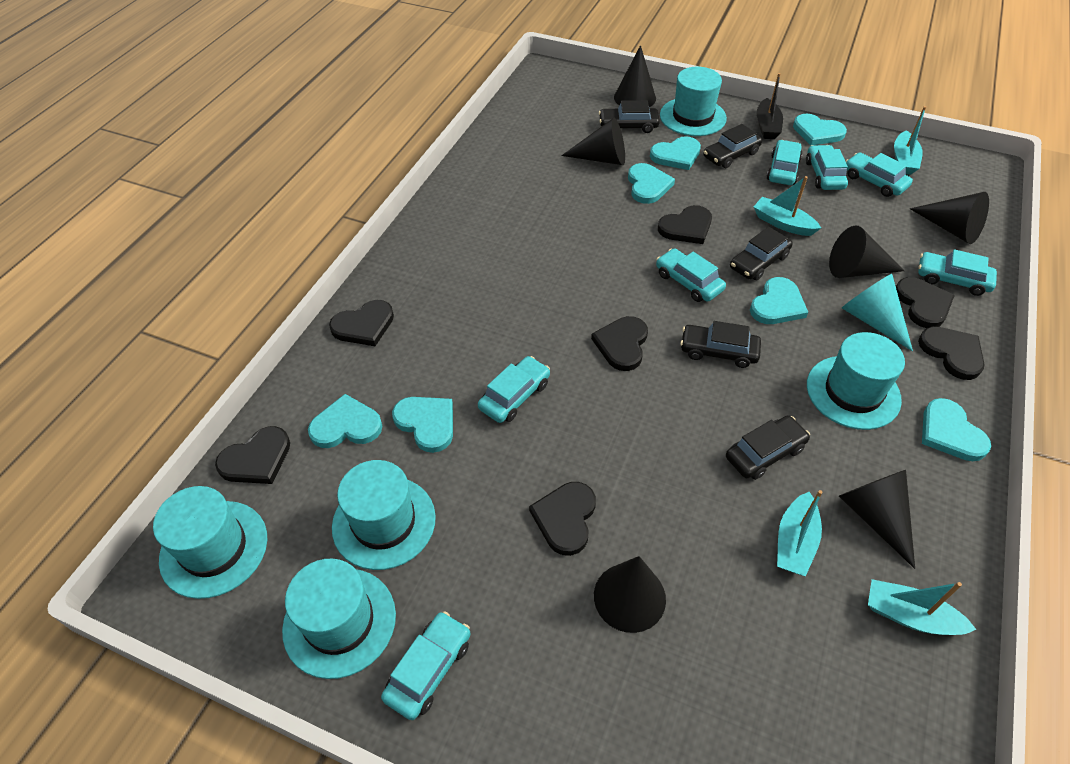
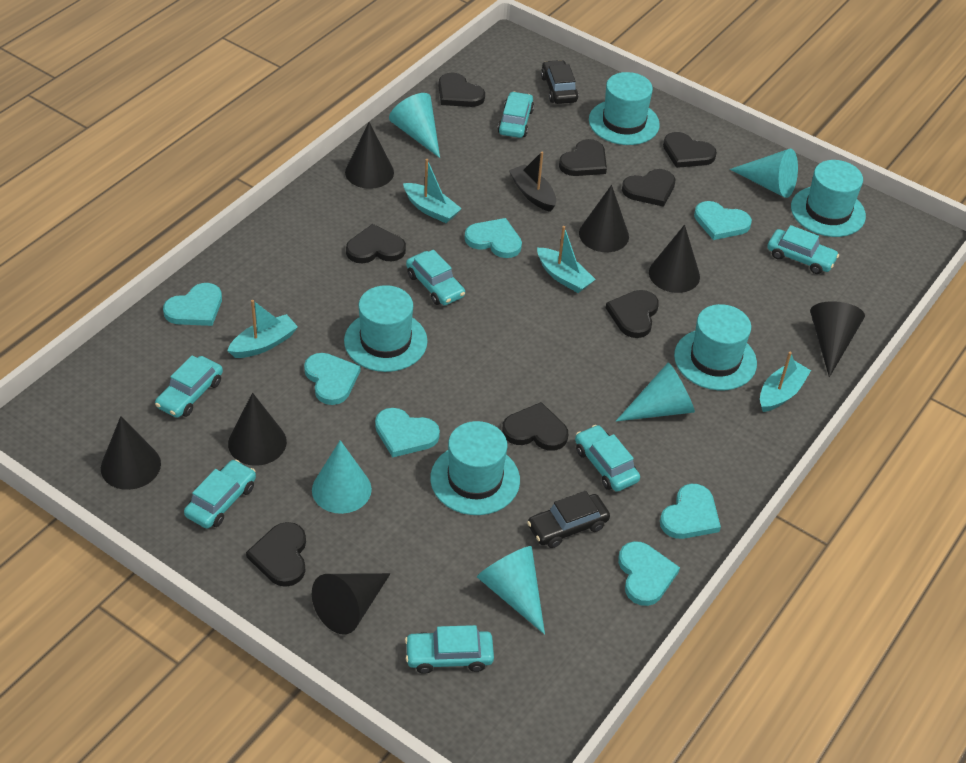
black car: 5 -> 2
black cone: 6 -> 7
black heart: 7 -> 8
turquoise cone: 1 -> 5

